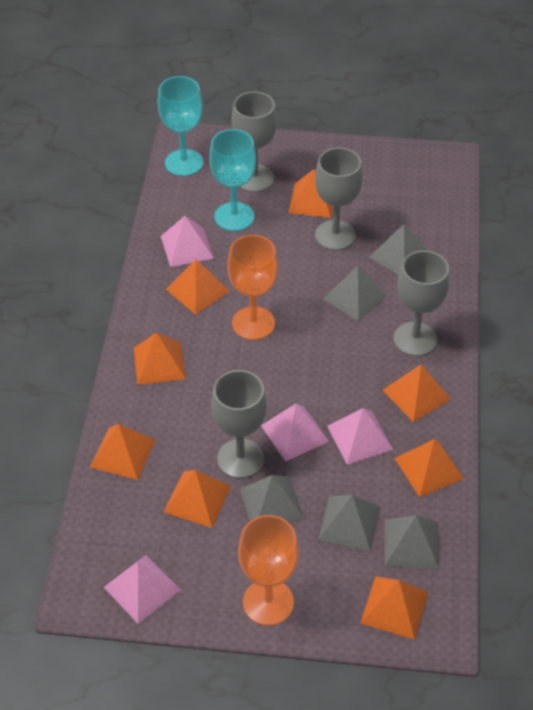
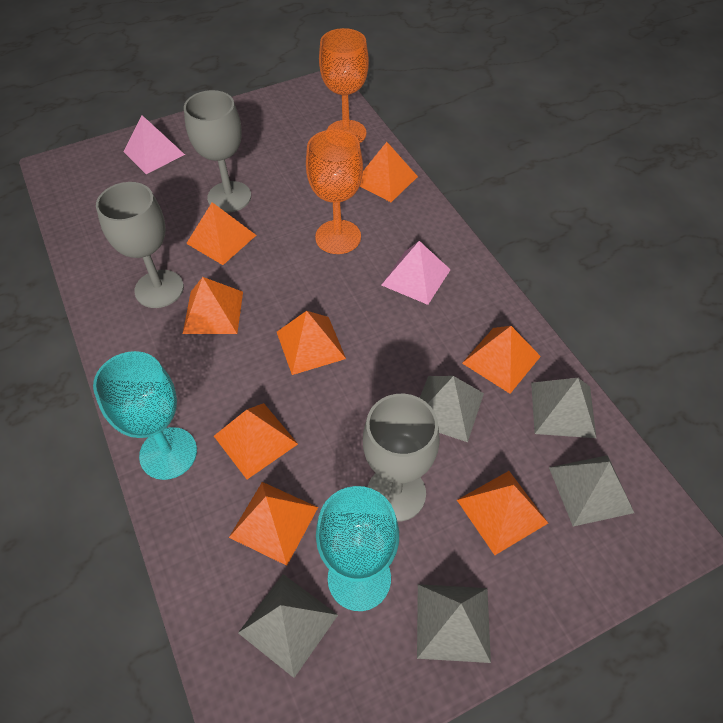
grey goblet: 4 -> 3
pink pyramid: 4 -> 2

